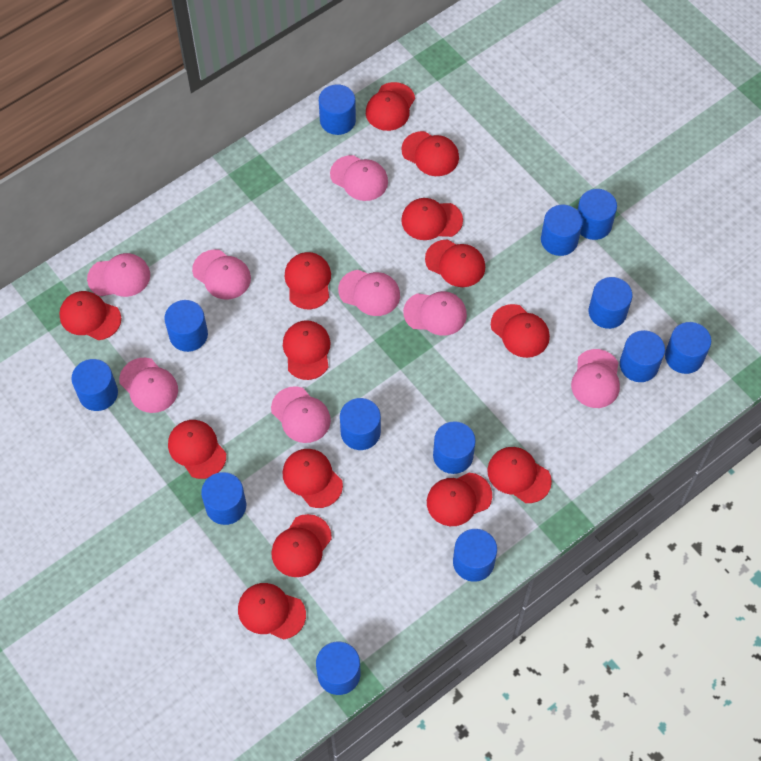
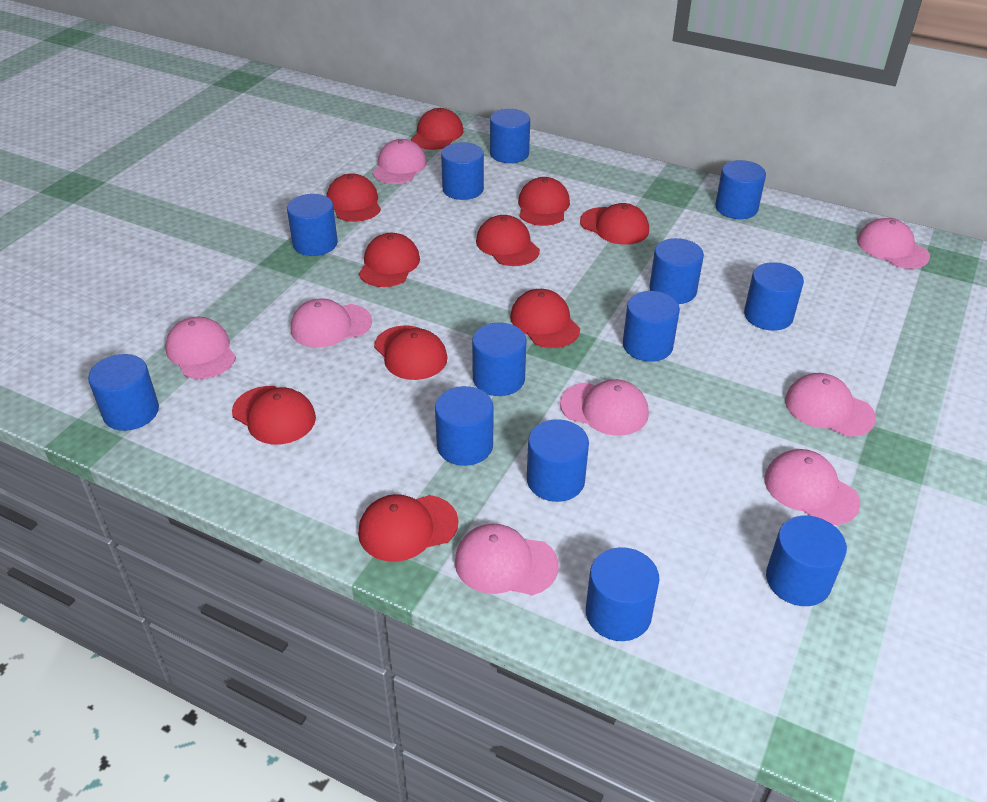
red cap: 14 -> 10

